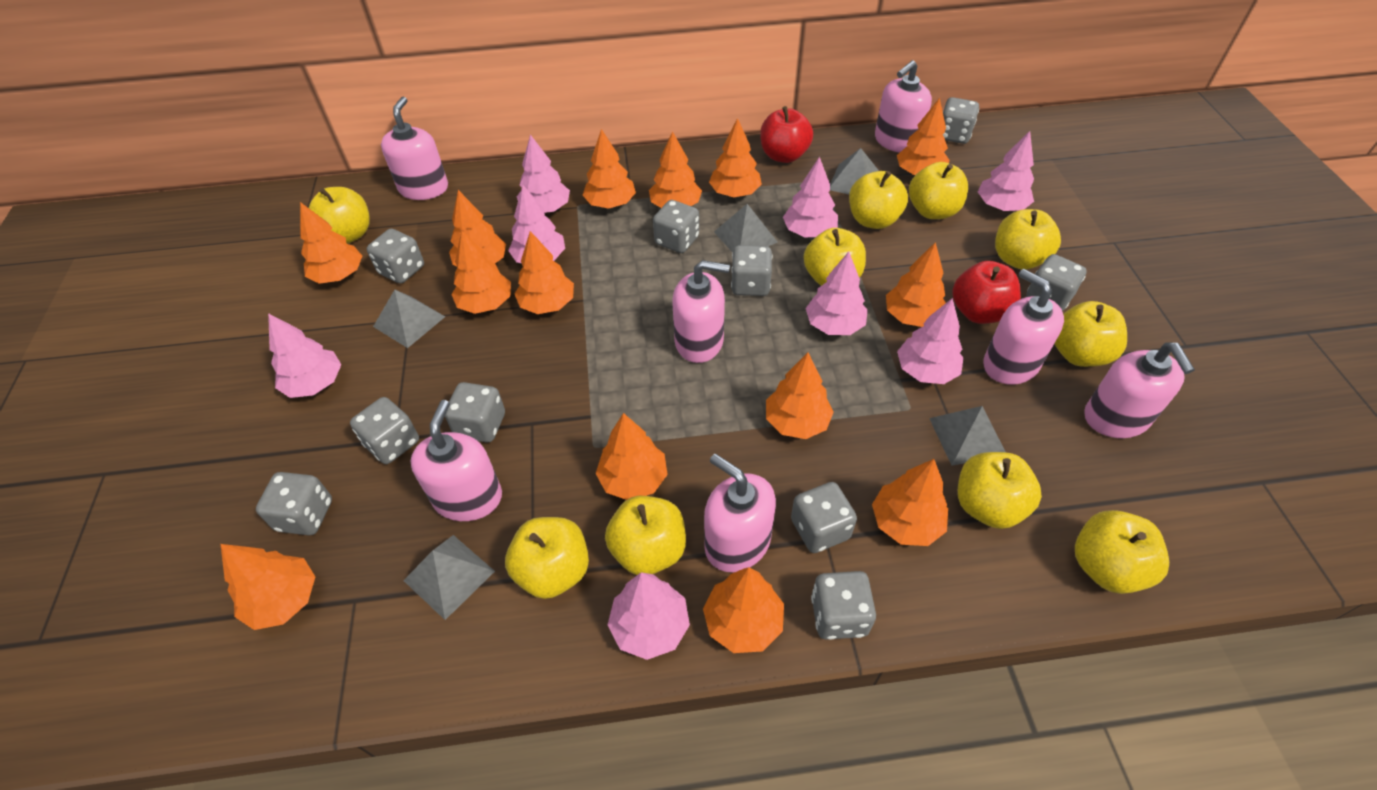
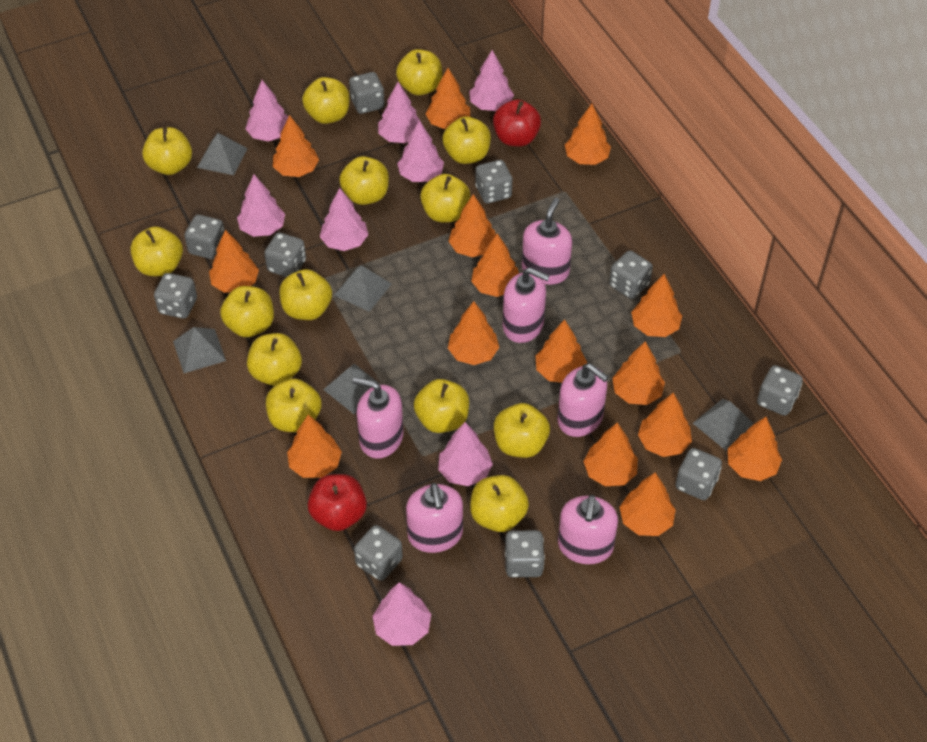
orange tree: 14 -> 15
pink soap dispenser: 7 -> 6
yellow apple: 10 -> 14

